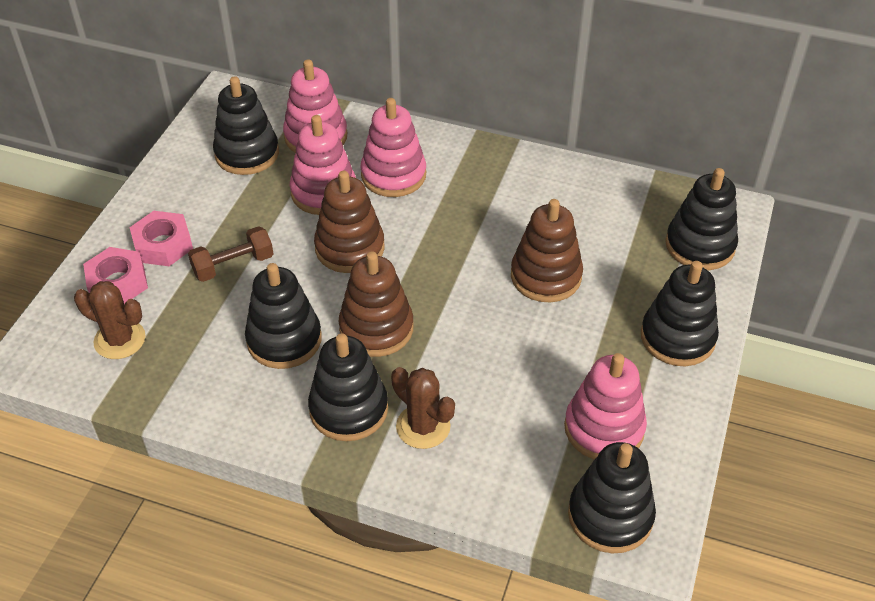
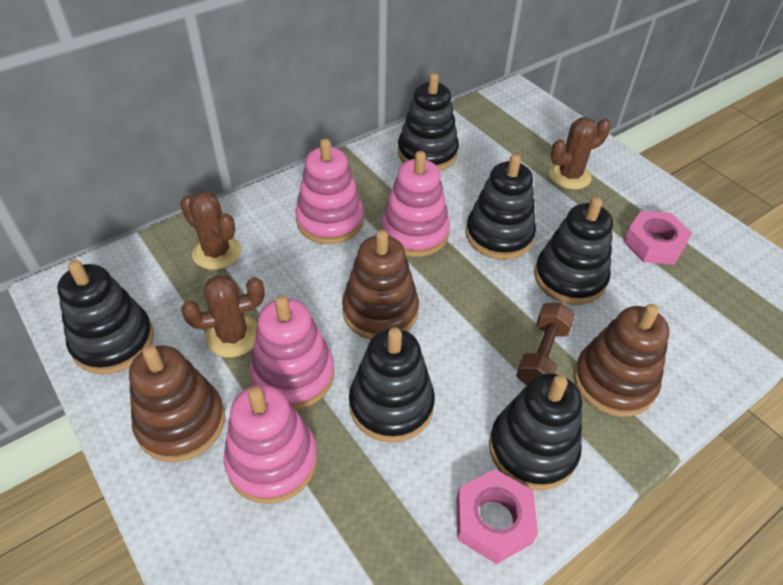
brown cactus: 2 -> 3

